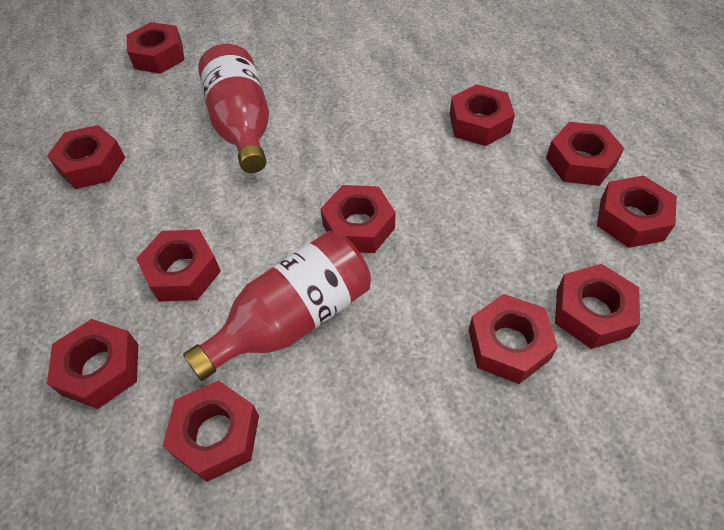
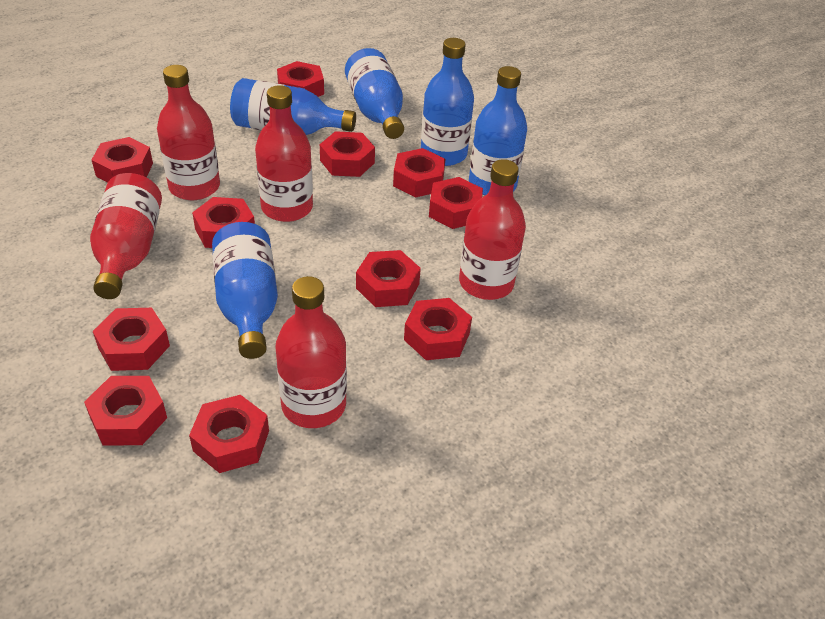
blue bottle: 0 -> 5
red bottle: 2 -> 5

